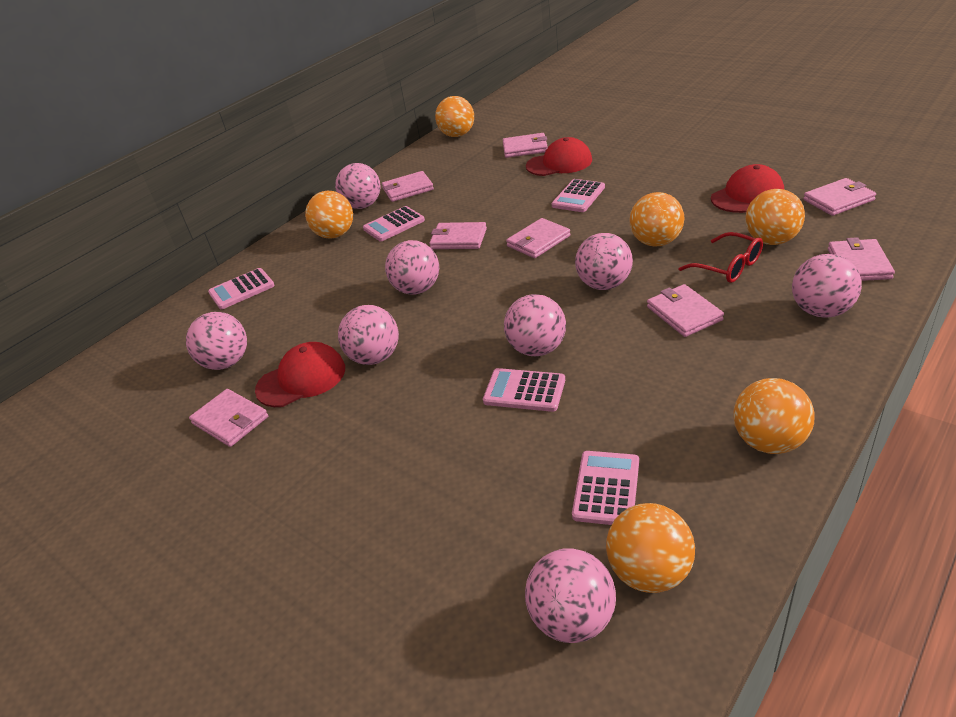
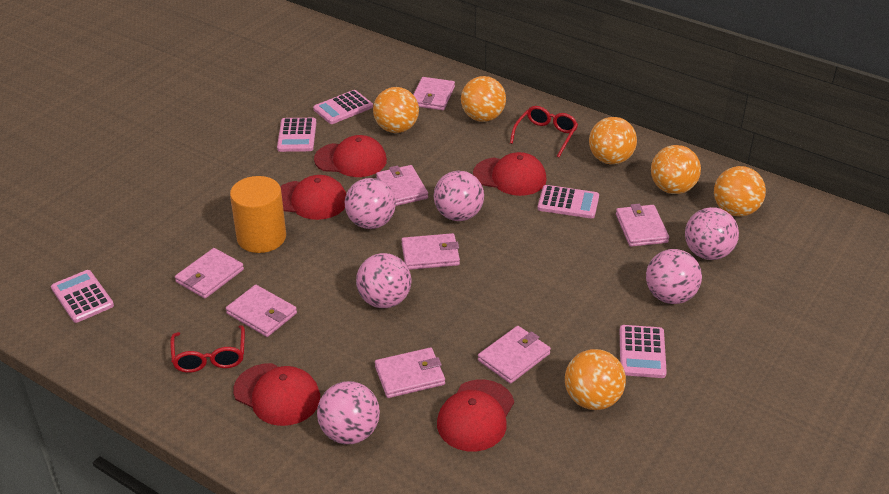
orange cylinder: 0 -> 1
pink ball: 8 -> 6
red cap: 3 -> 5
red glasses: 1 -> 2

